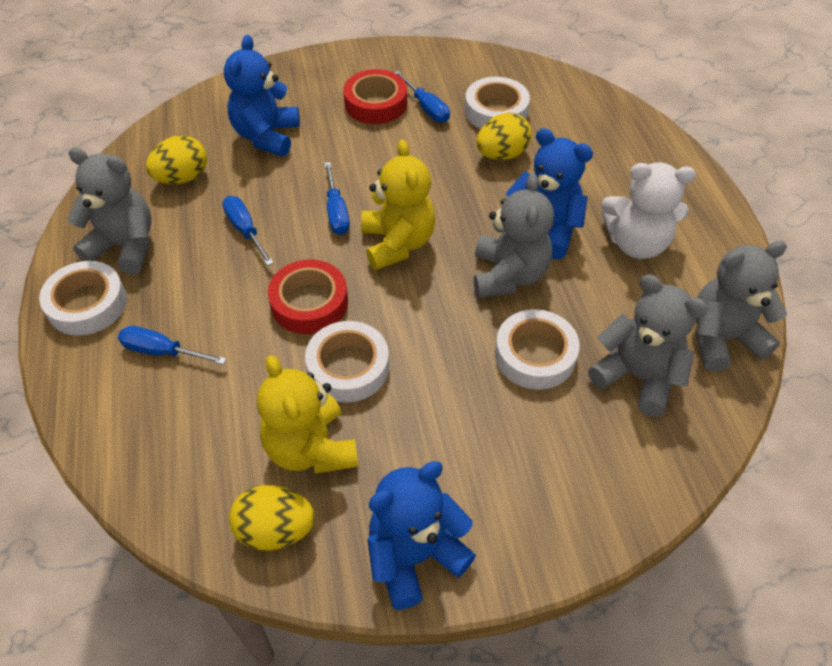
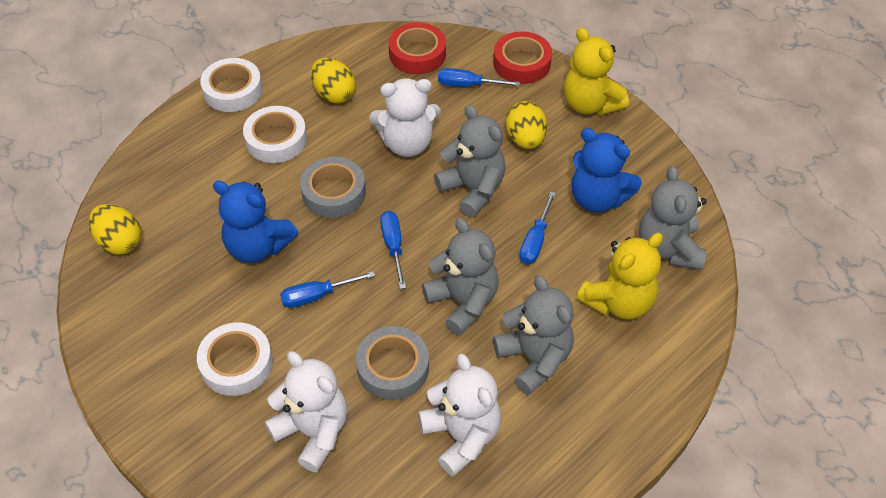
blue teddy bear: 3 -> 2
grey tape: 0 -> 2
white tape: 4 -> 3
white teddy bear: 1 -> 3

